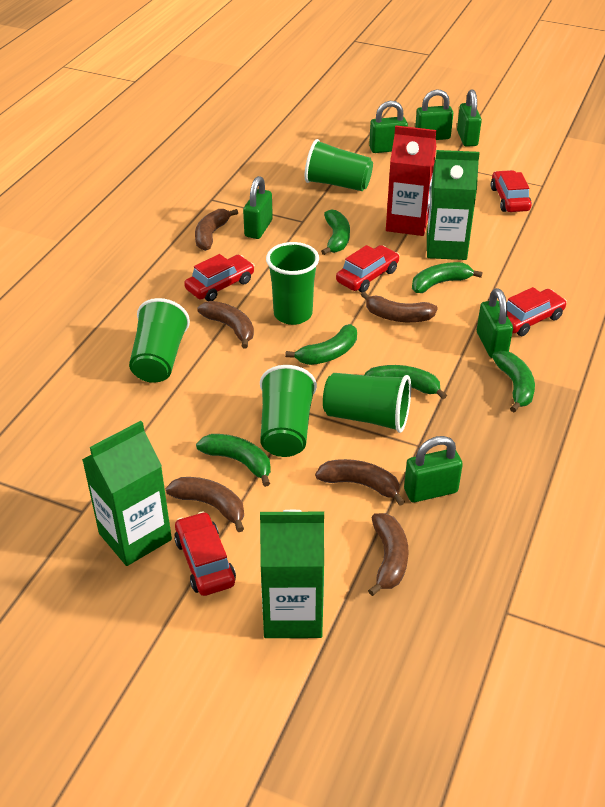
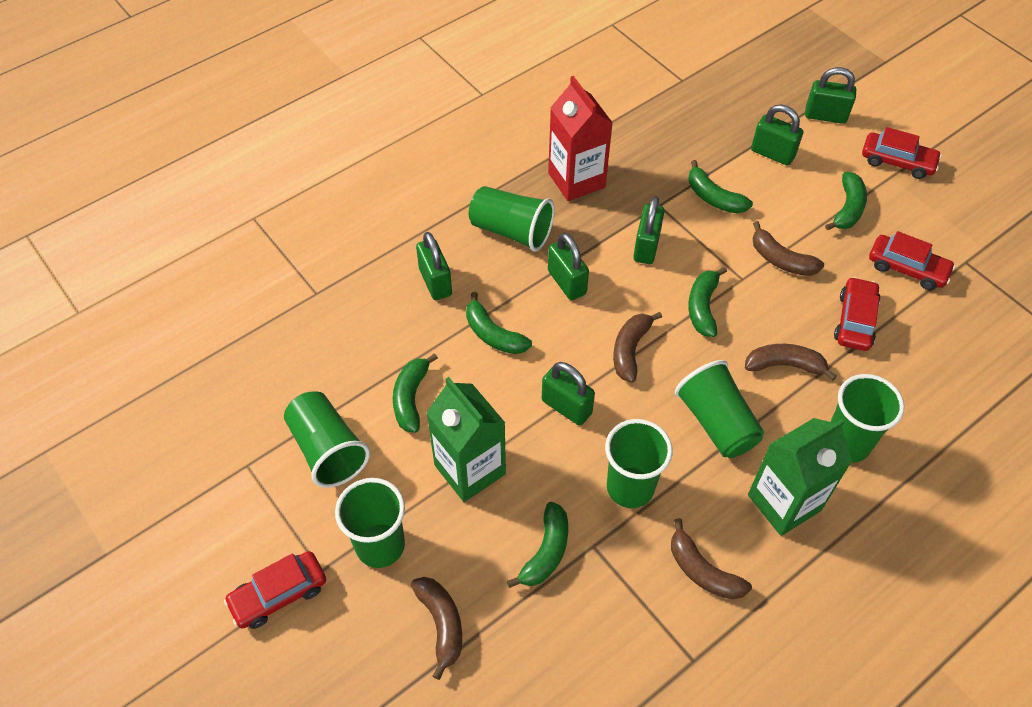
brown banana: 6 -> 5
green carton: 3 -> 2
green cup: 5 -> 6
red car: 5 -> 4

